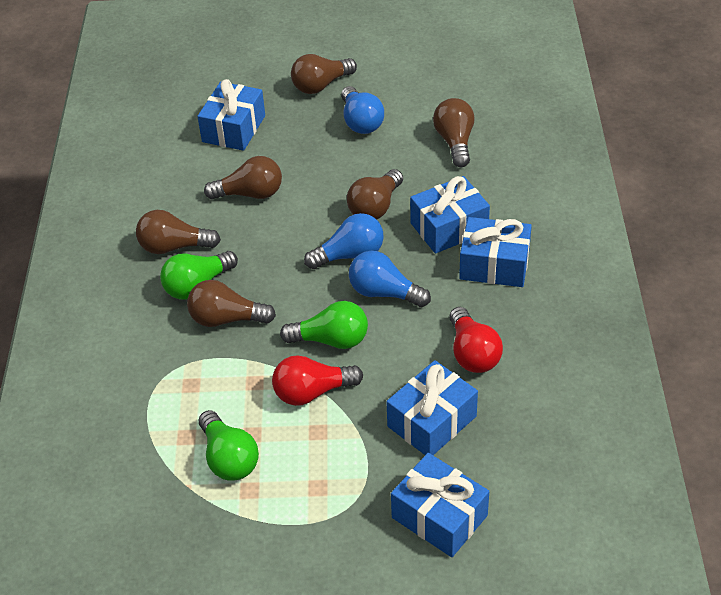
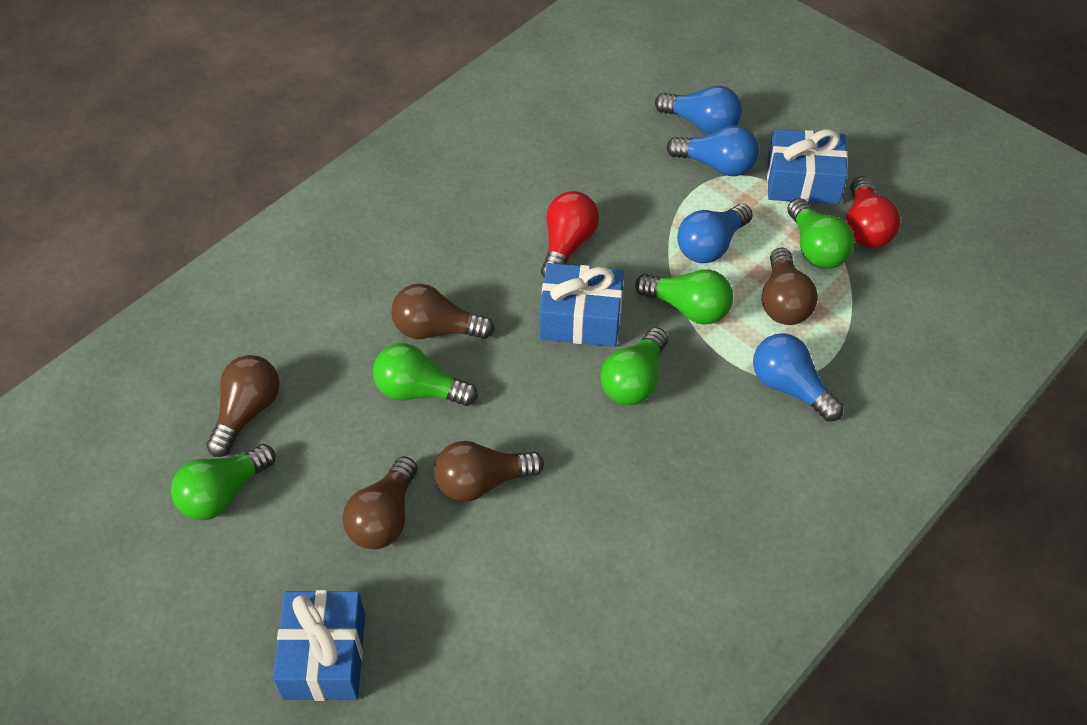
blue gift: 5 -> 3
blue light bulb: 3 -> 4
brown light bulb: 6 -> 5
green light bulb: 3 -> 5

